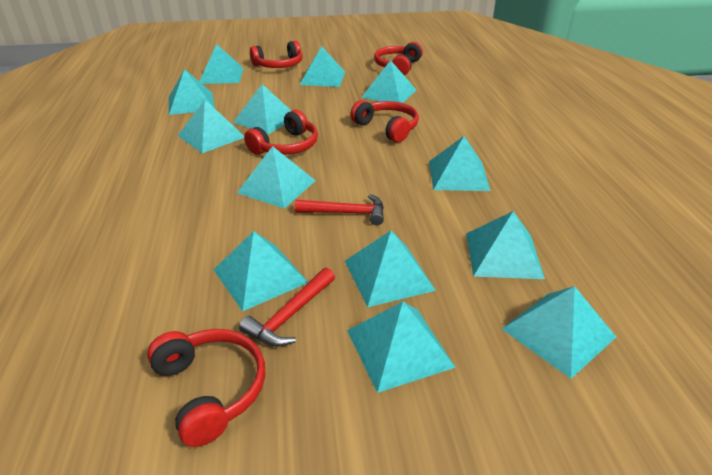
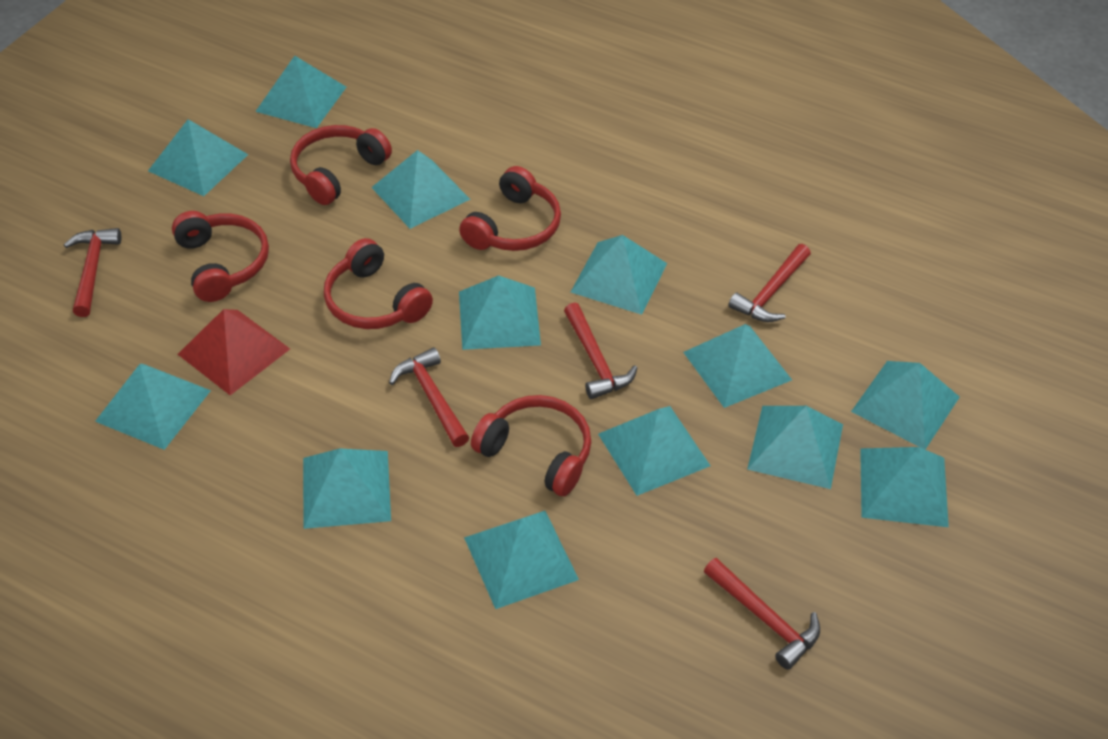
red hammer: 2 -> 5
red pyramid: 0 -> 1

